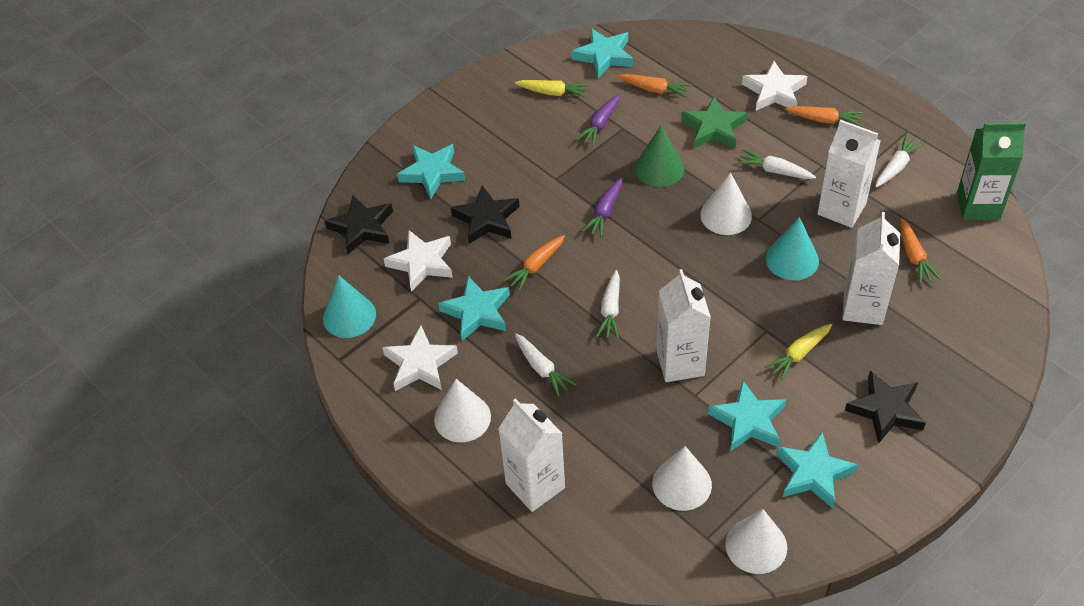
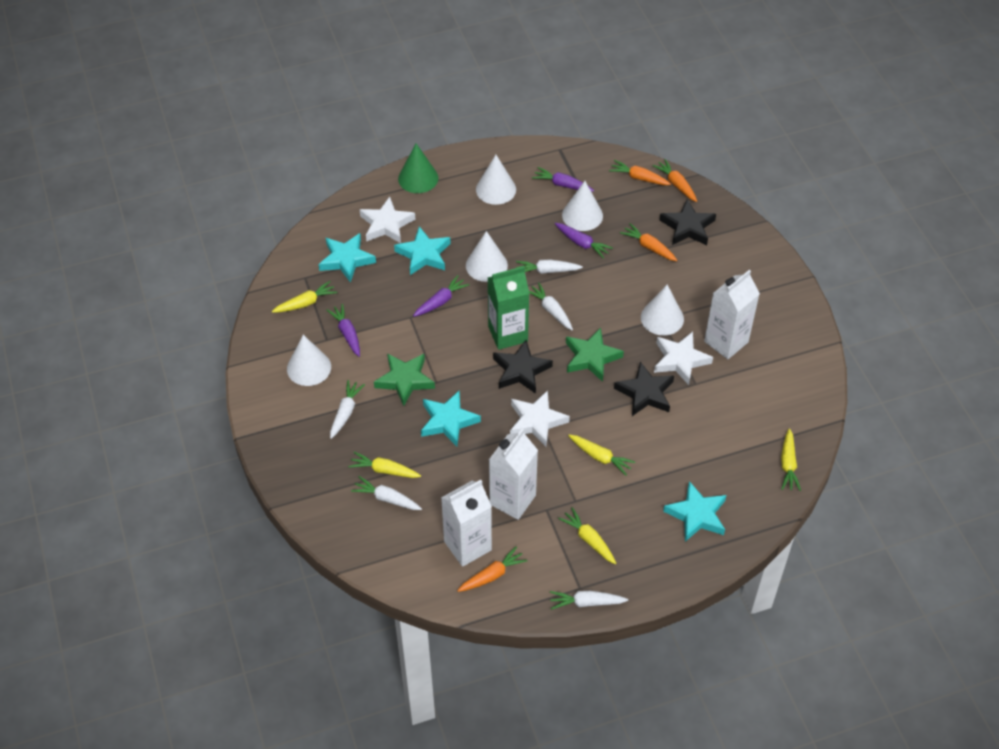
green star: 1 -> 2
purple carrot: 2 -> 4
turquoise cone: 2 -> 0
turquoise star: 5 -> 4
white carrot: 4 -> 5
white carton: 4 -> 3
white cone: 4 -> 5
yellow carrot: 2 -> 5

